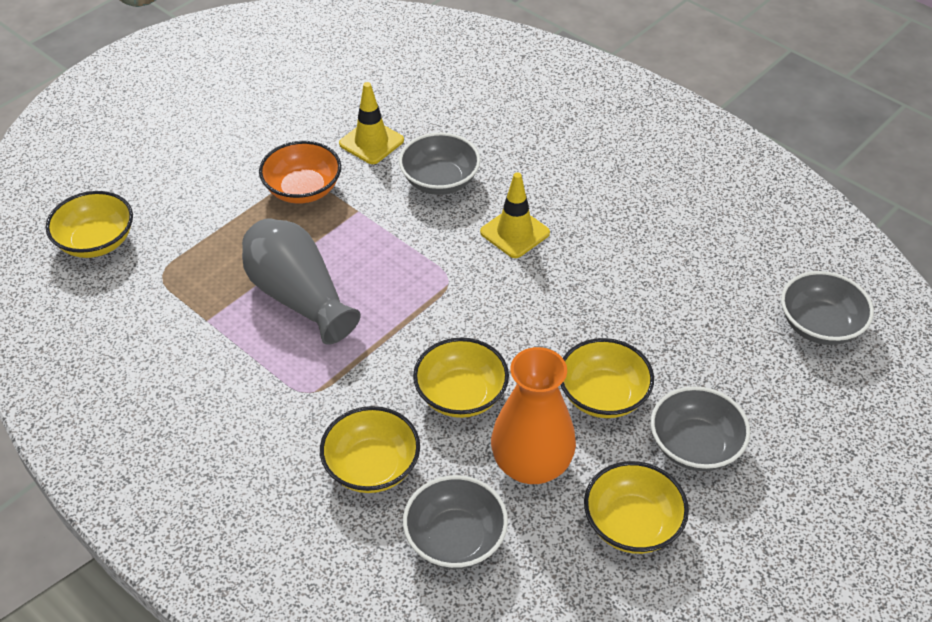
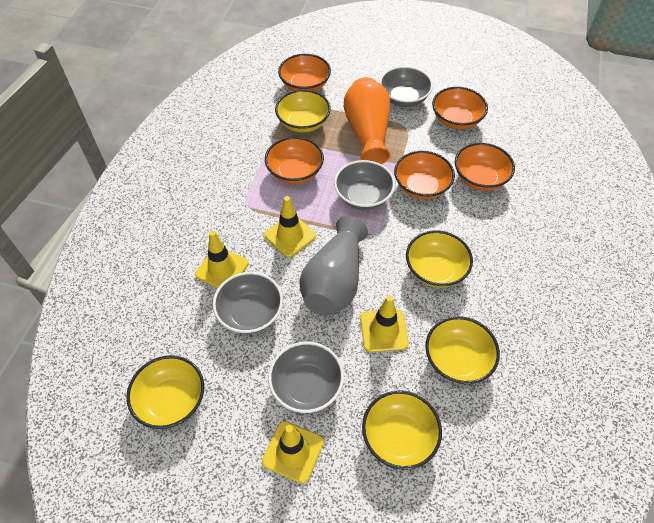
orange bowl: 1 -> 5
yellow traffic cone: 2 -> 4

